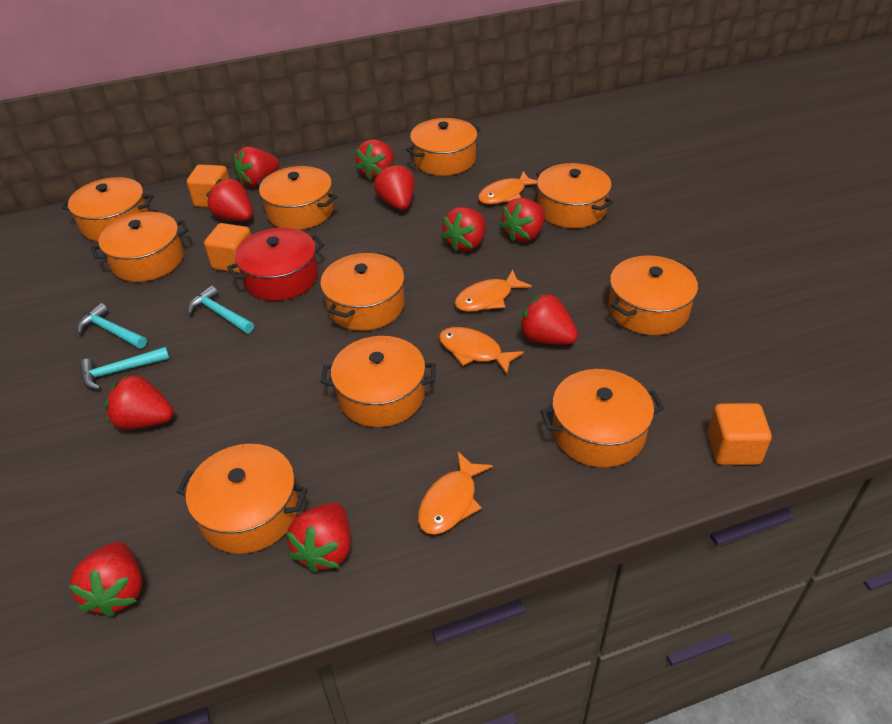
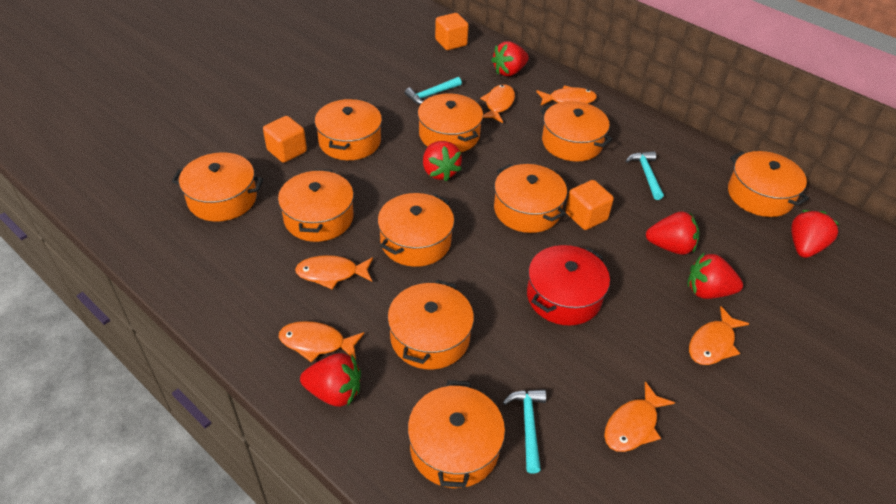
orange fish: 4 -> 6
red strawberry: 10 -> 6

